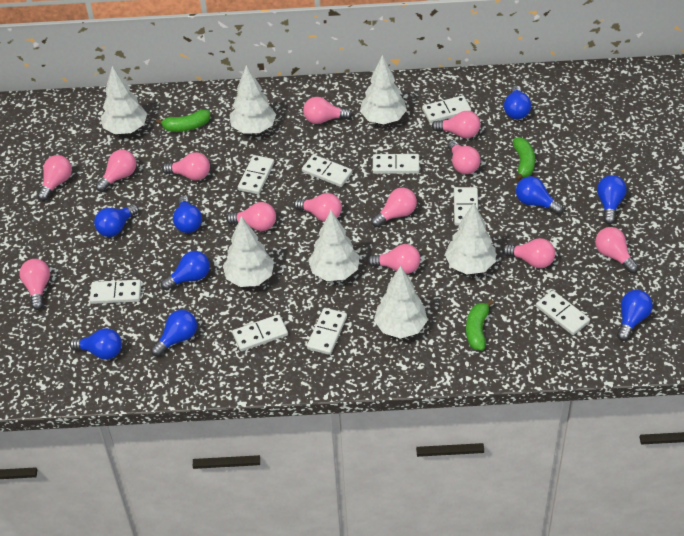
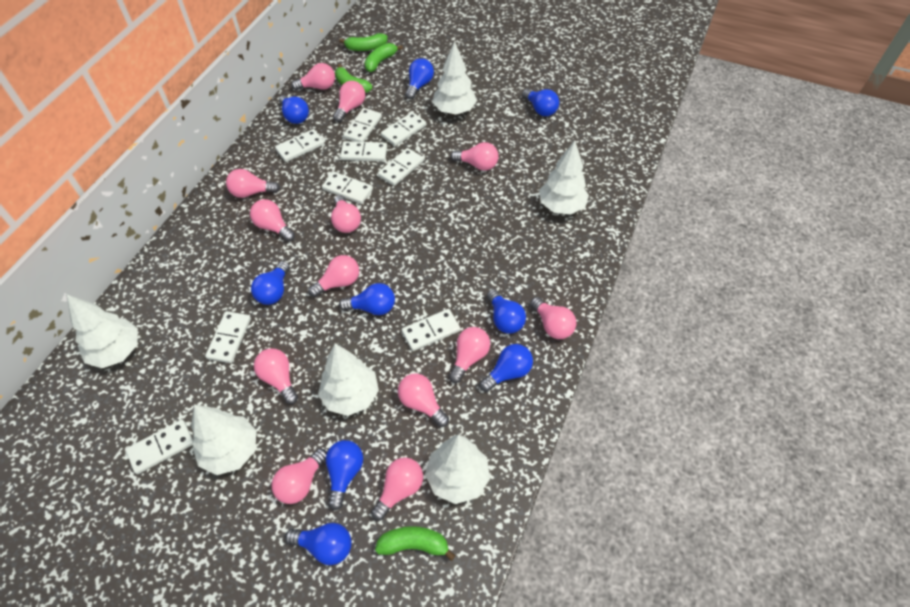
green banana: 3 -> 4
white tree: 7 -> 6

